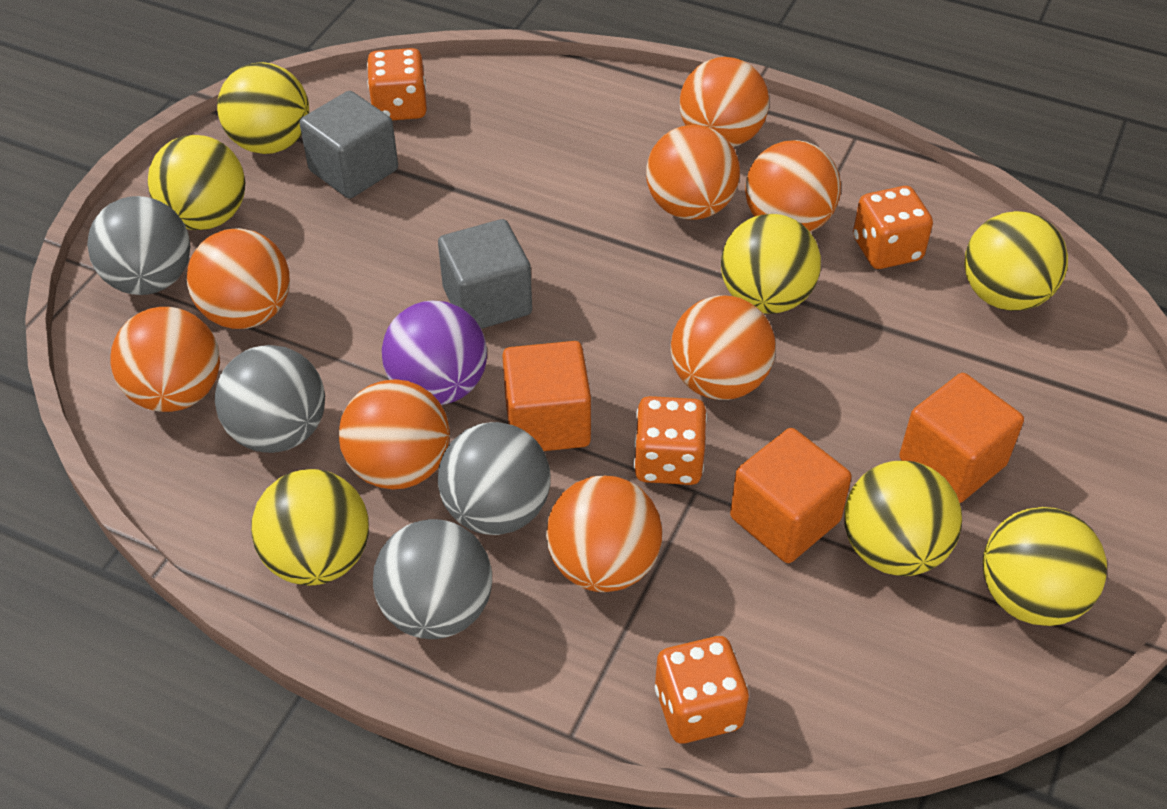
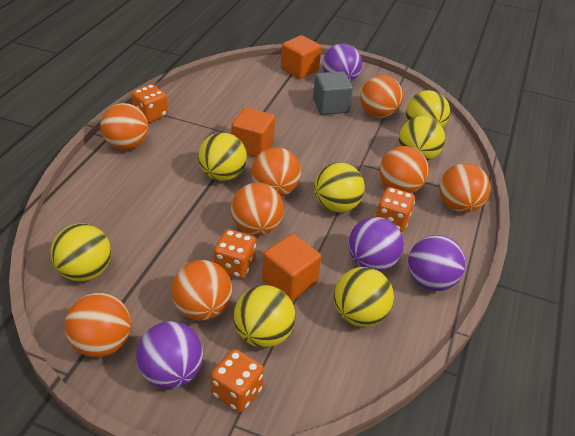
grey ball: 4 -> 0
grey cube: 2 -> 1
purple ball: 1 -> 4

